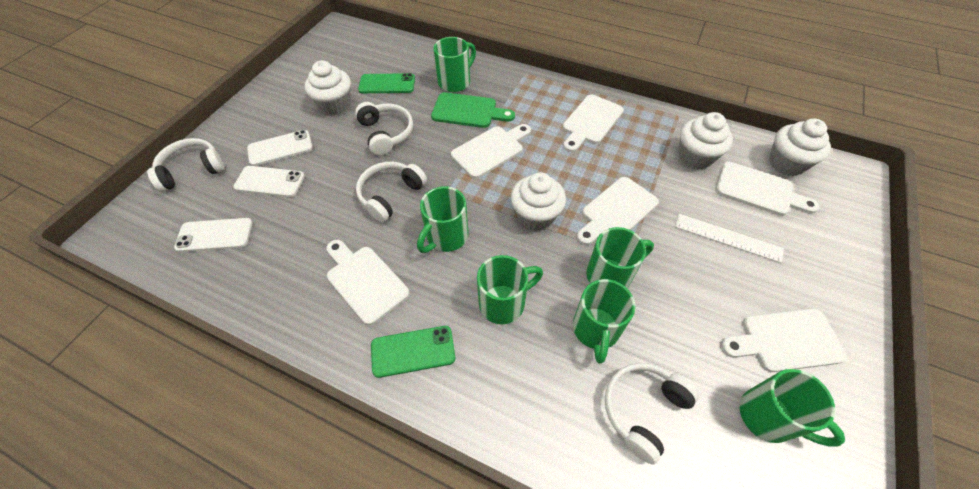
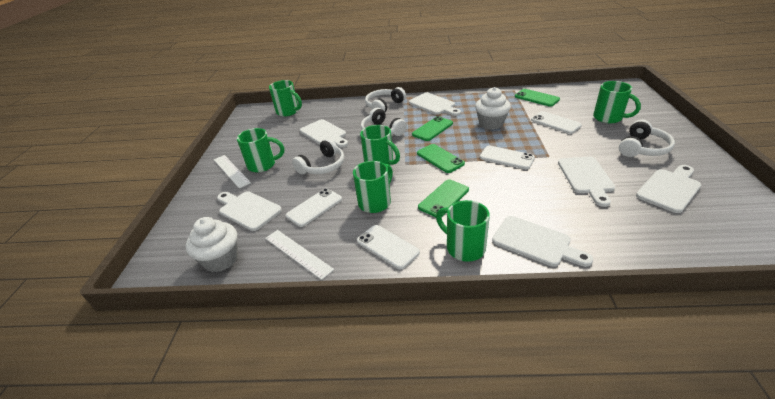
green cutting board: 1 -> 0
green phone: 2 -> 4
white cupcake: 4 -> 2
white phone: 3 -> 4
white ruler: 1 -> 2

